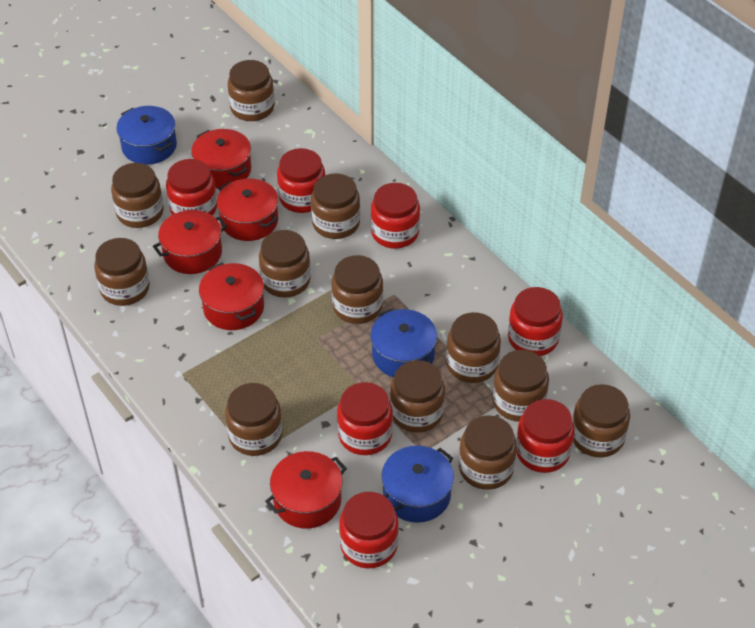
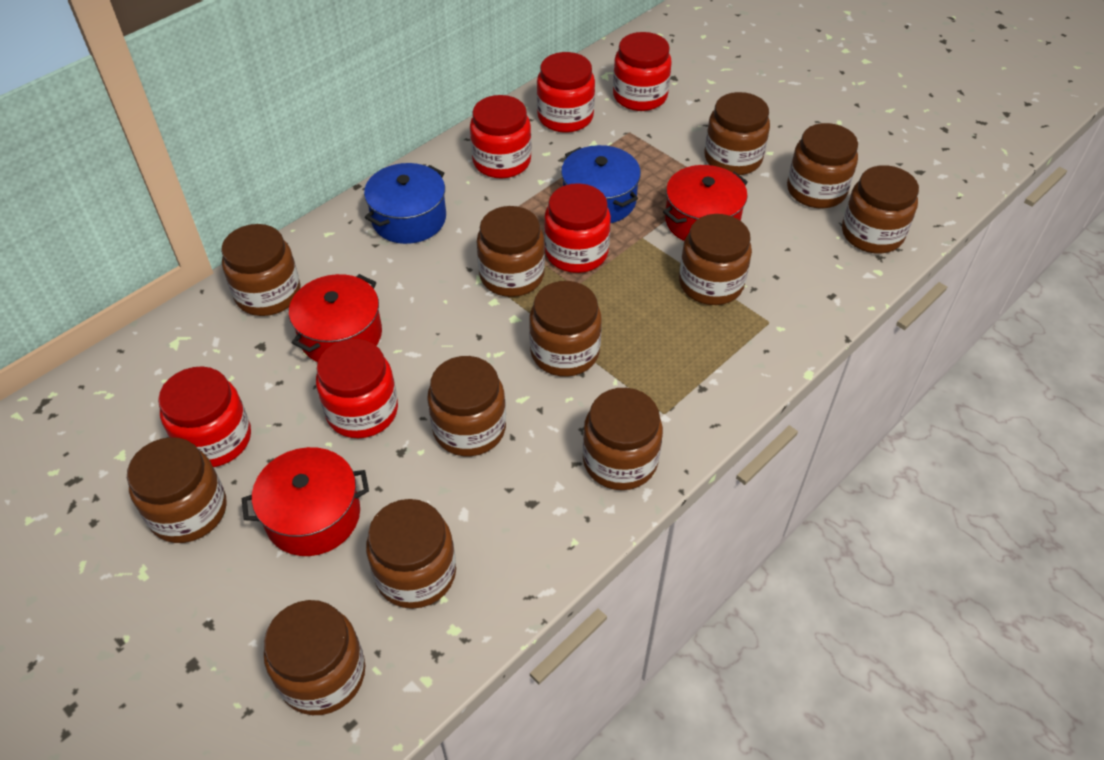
blue pot: 3 -> 2
red jar: 7 -> 6
red pot: 5 -> 3

